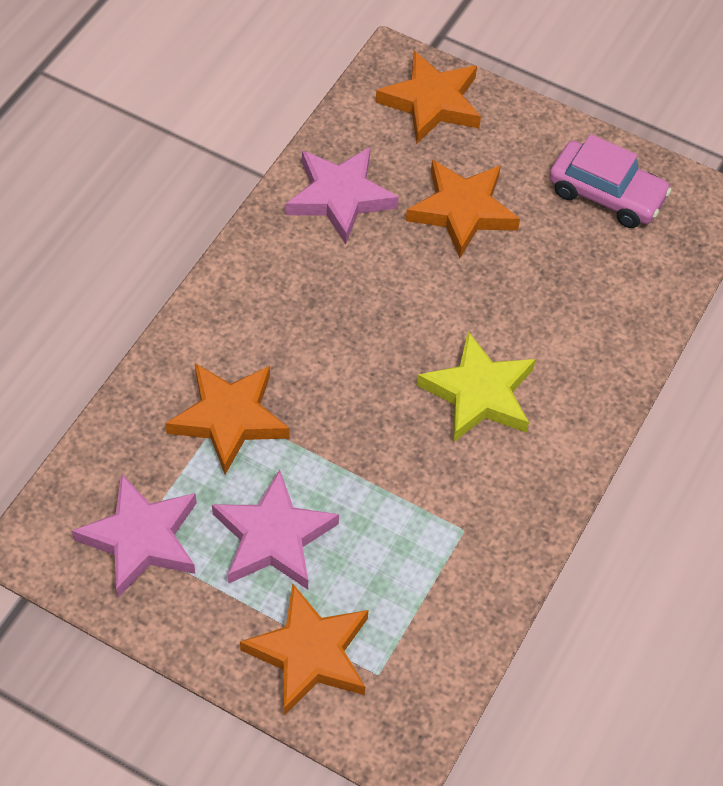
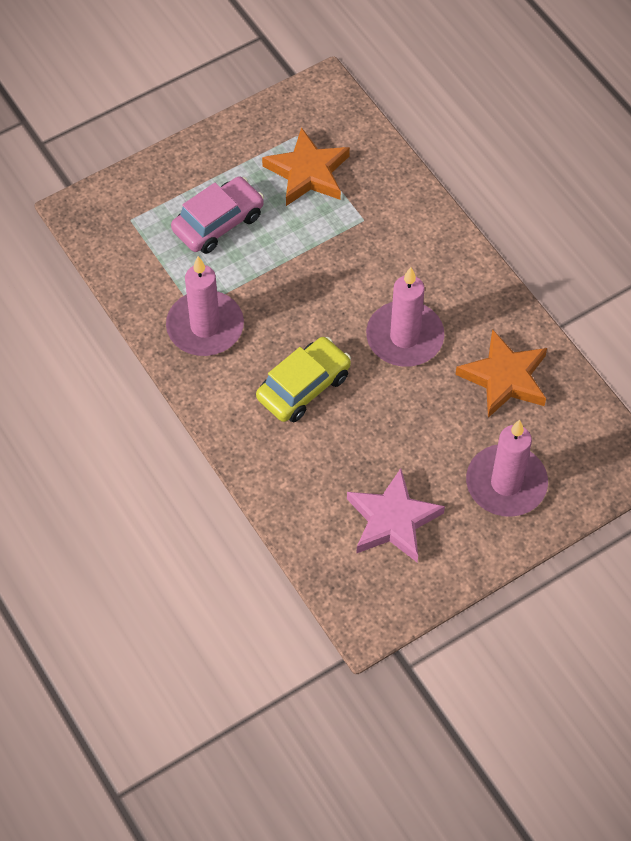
orange star: 4 -> 2
pink candle: 0 -> 3
pink star: 3 -> 1
yellow car: 0 -> 1
yellow star: 1 -> 0

